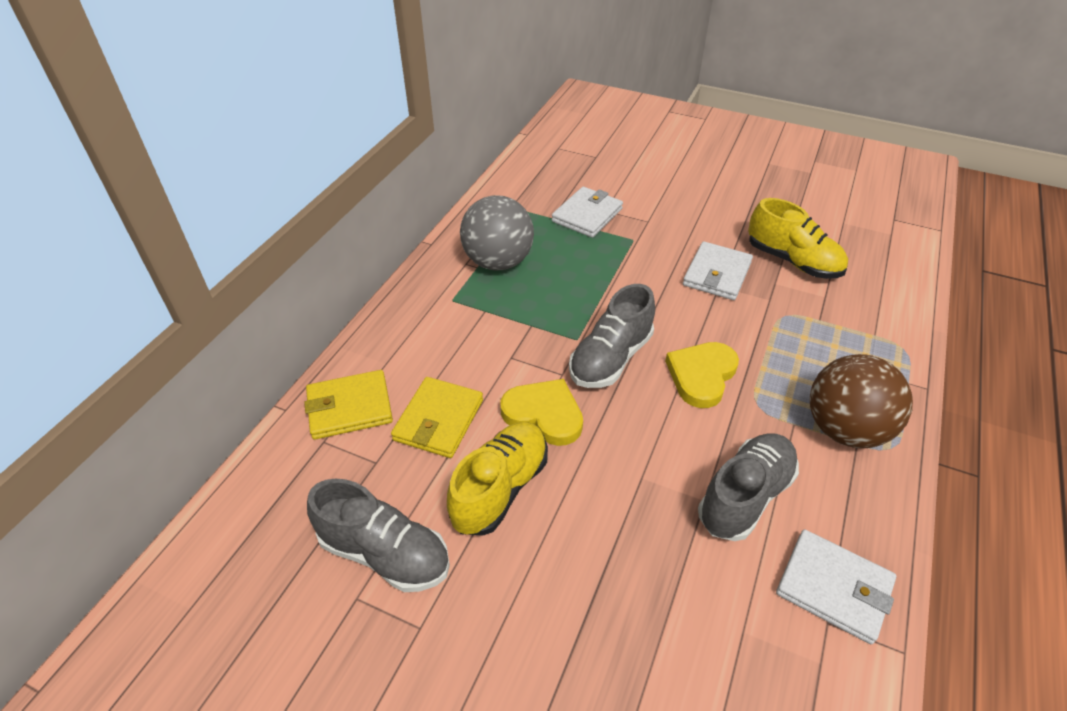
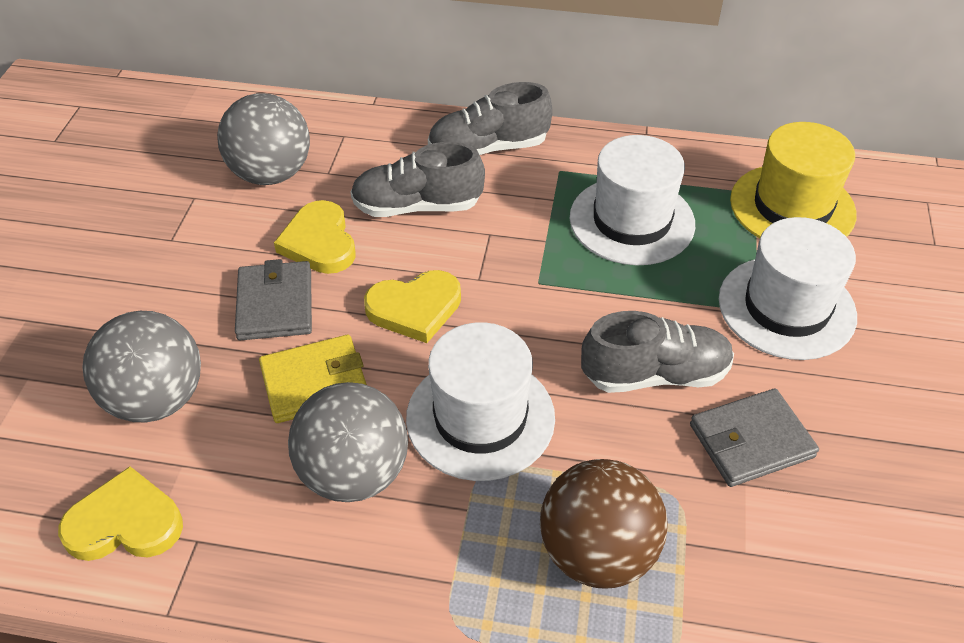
grey ball: 1 -> 3
grey wallet: 0 -> 2
white hat: 0 -> 3
white wallet: 3 -> 0
yellow hat: 0 -> 1
yellow heart: 2 -> 3
yellow shoe: 2 -> 0
yellow wallet: 2 -> 1

